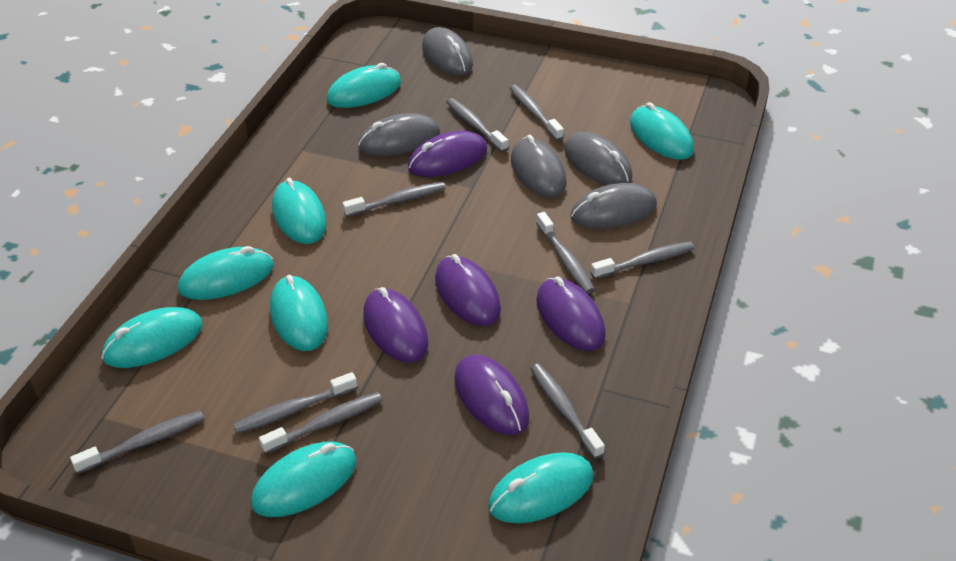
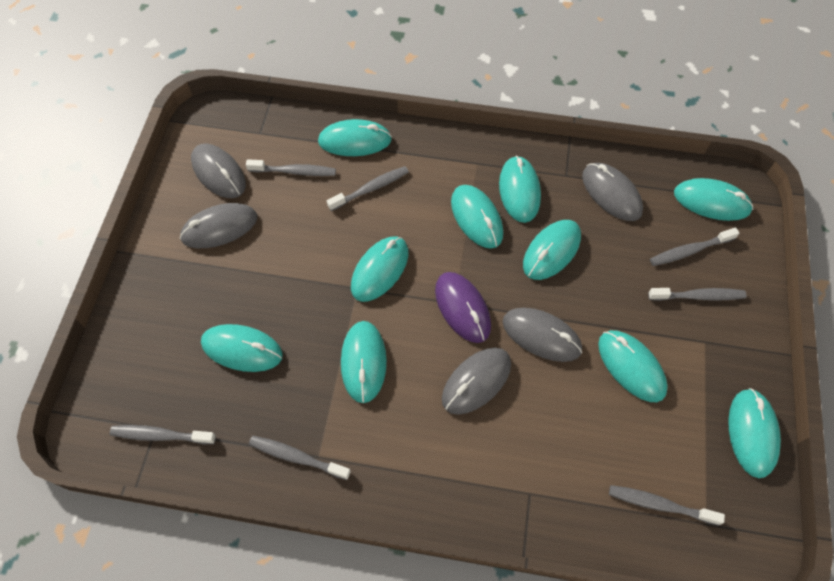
grey toothbrush: 9 -> 7
purple mouse: 5 -> 1
turquoise mouse: 8 -> 10

